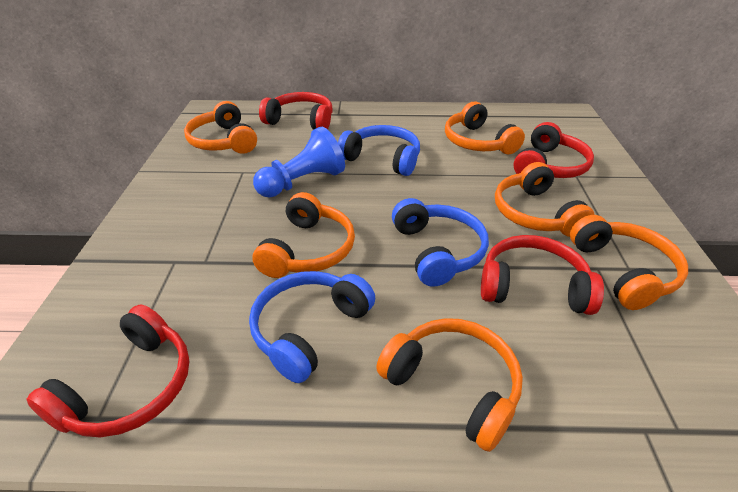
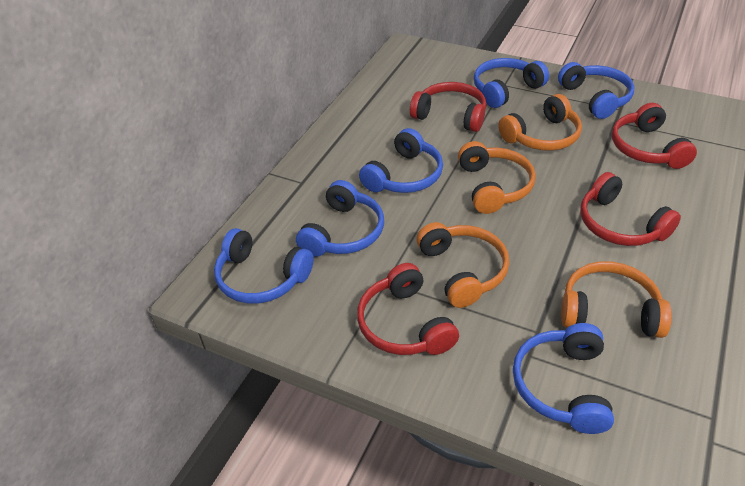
blue headphones: 3 -> 6
blue pawn: 1 -> 0
orange headphones: 6 -> 4

